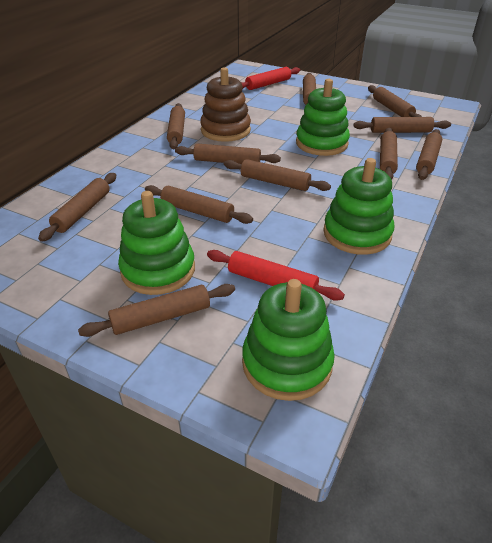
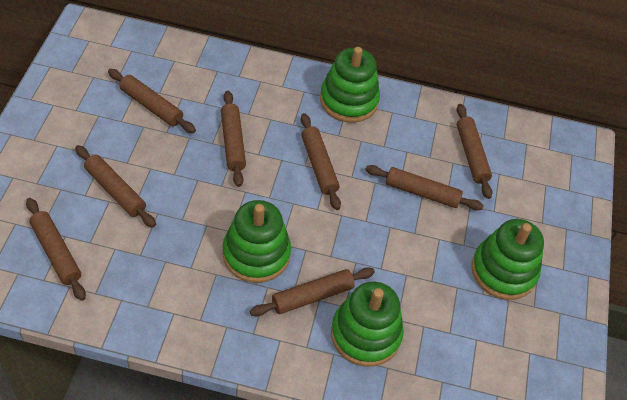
brown rolling pin: 11 -> 8
brown stacking toy: 1 -> 0
red rolling pin: 2 -> 0

